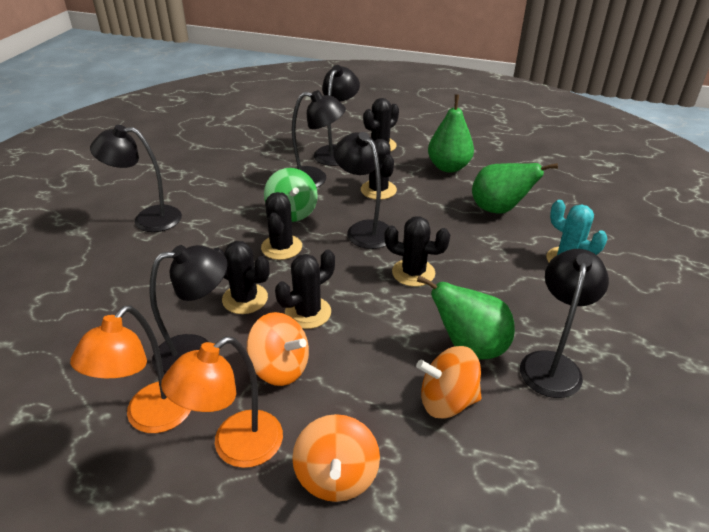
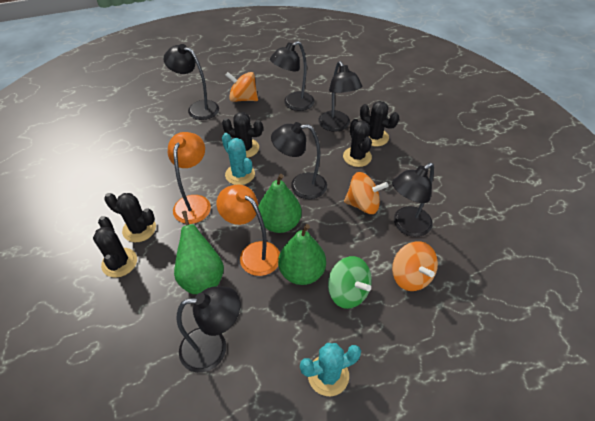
black cactus: 6 -> 5
turquoise cactus: 1 -> 2

